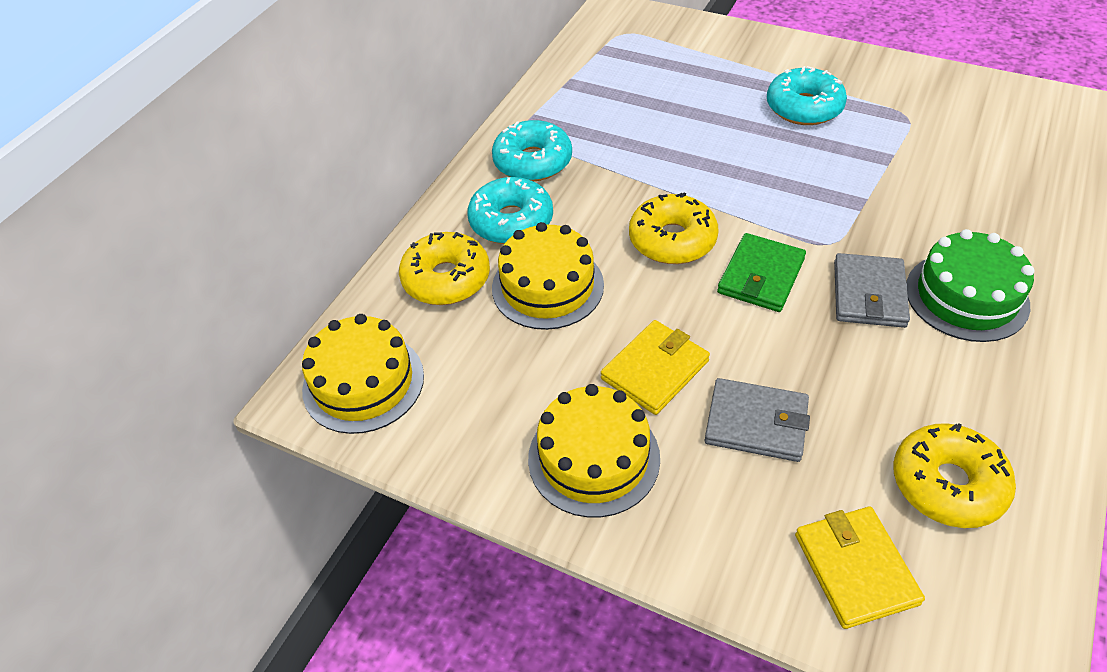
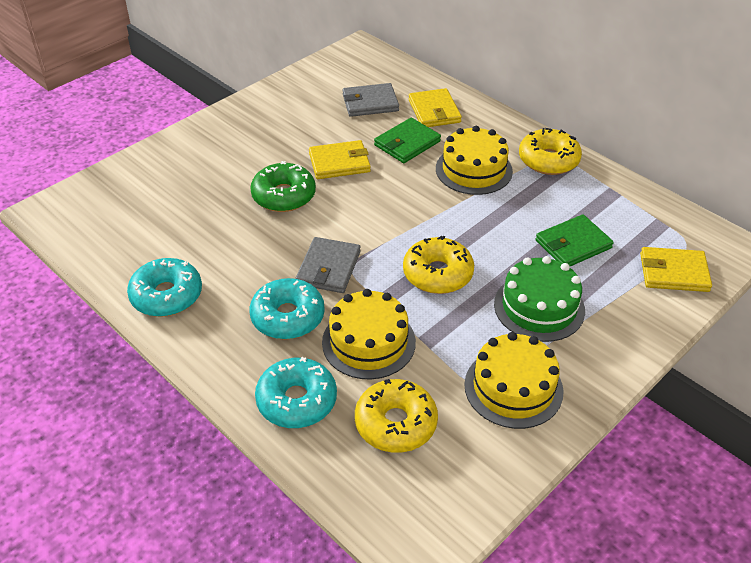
green donut: 0 -> 1
green wallet: 1 -> 2
yellow wallet: 2 -> 3

